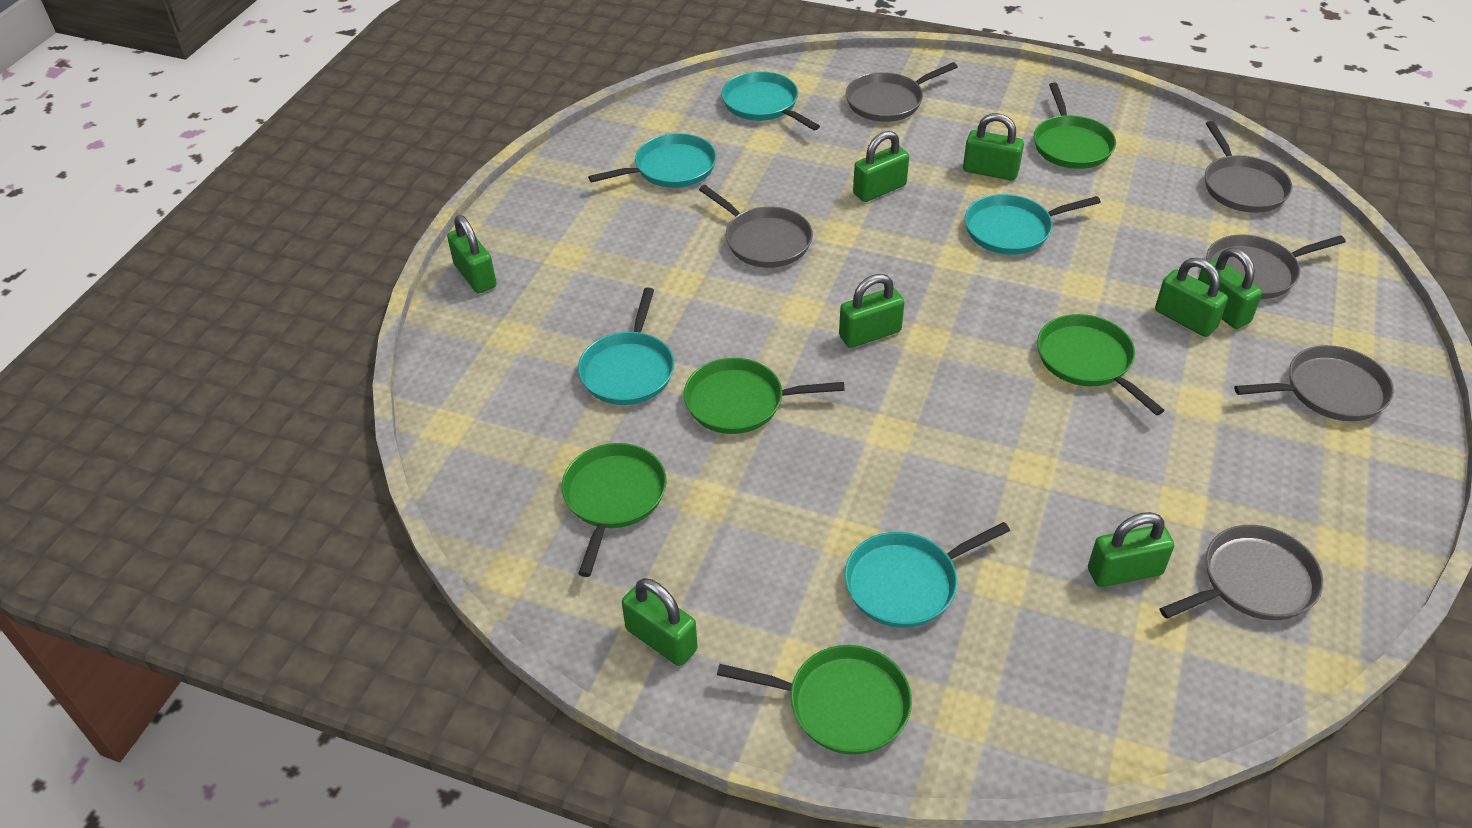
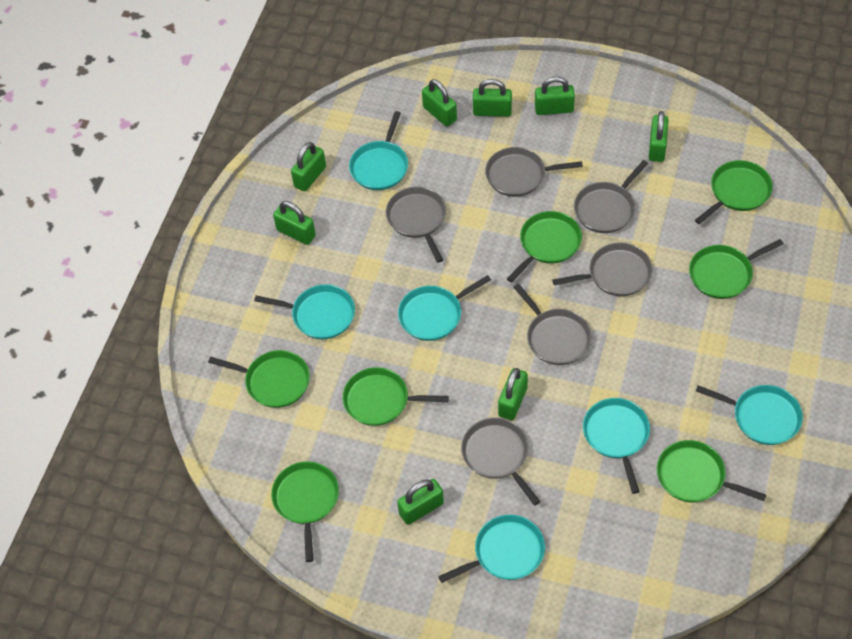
green pan: 5 -> 7
turquoise pan: 5 -> 6

